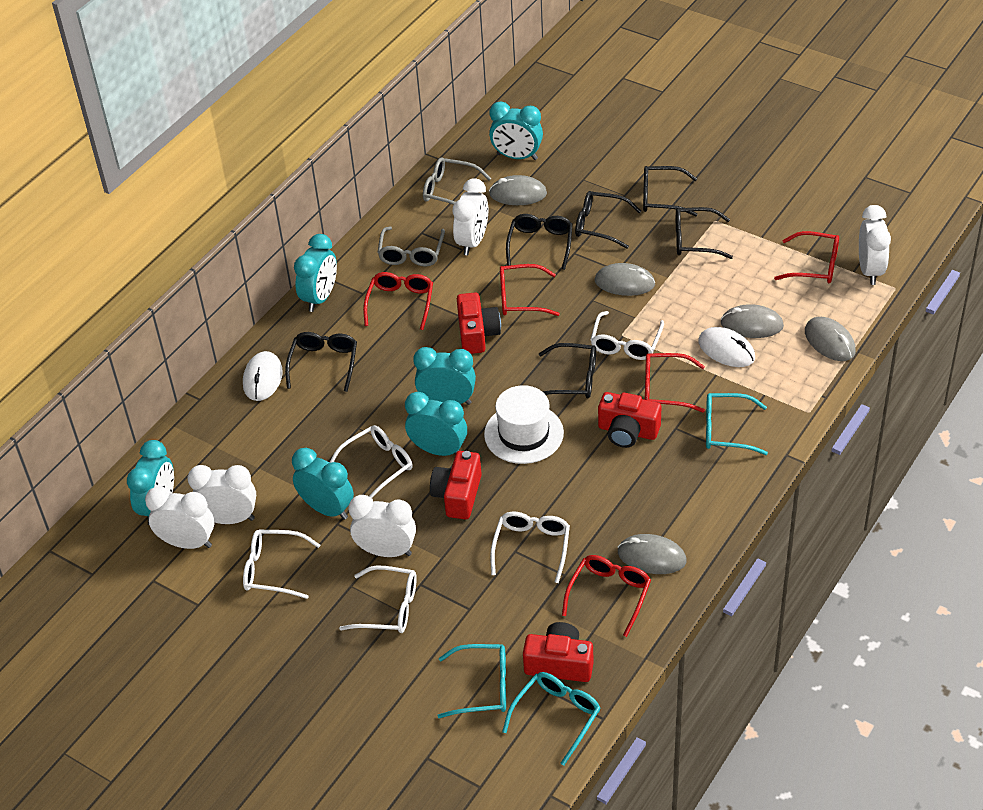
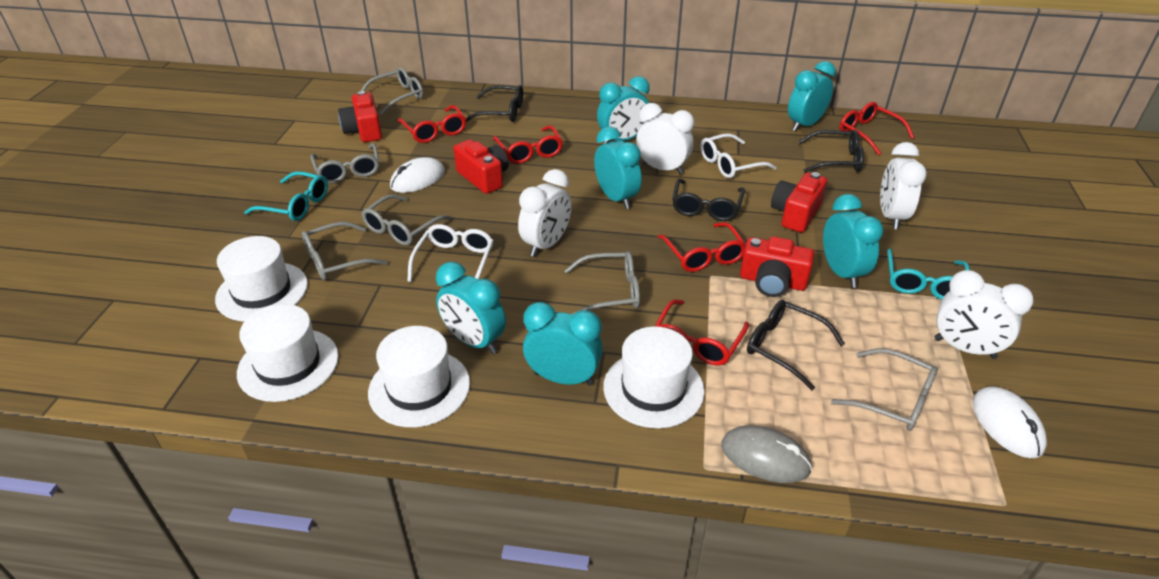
black glasses: 6 -> 4
grey glasses: 2 -> 6
grey mouse: 5 -> 1
turquoise glasses: 3 -> 2
white clock: 5 -> 4
white glasses: 5 -> 2
white hat: 1 -> 4

